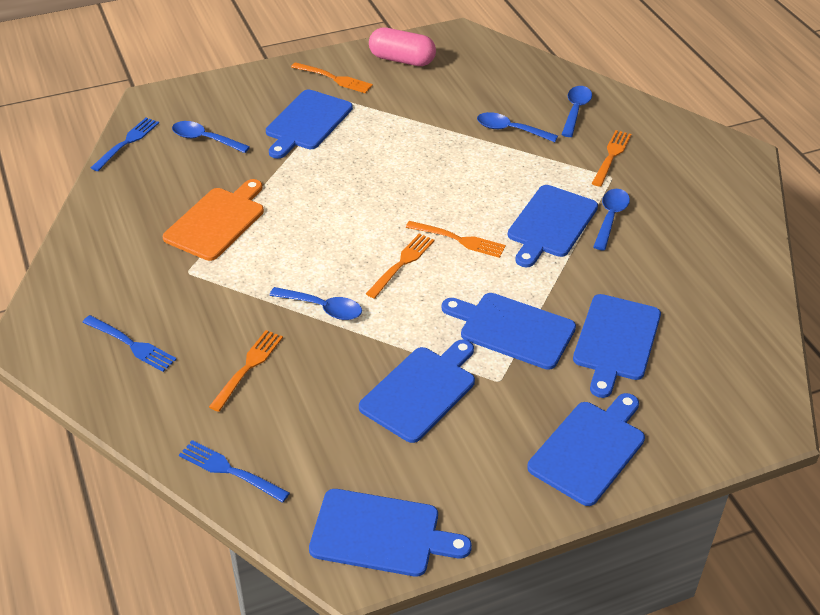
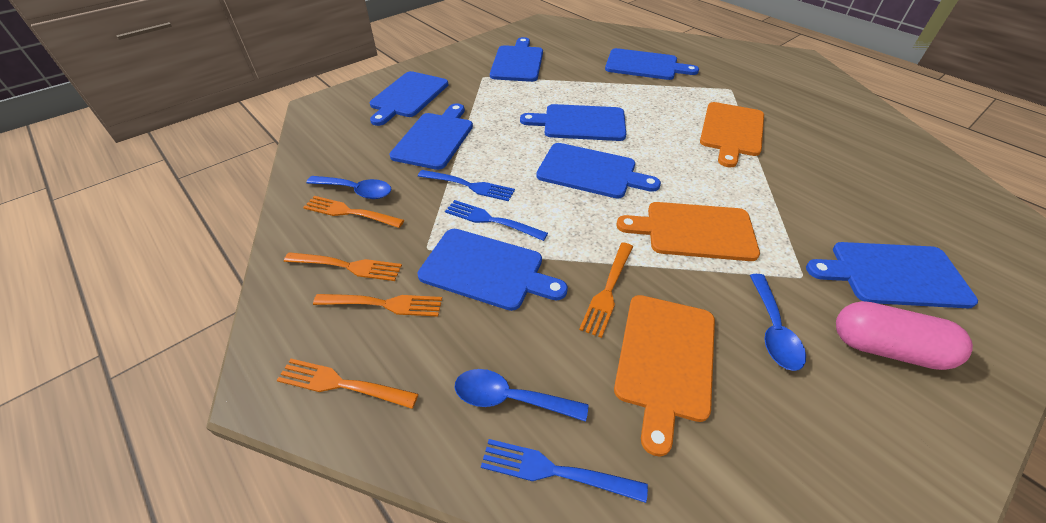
blue cutting board: 7 -> 8
blue spoon: 5 -> 3
orange cutting board: 1 -> 3

